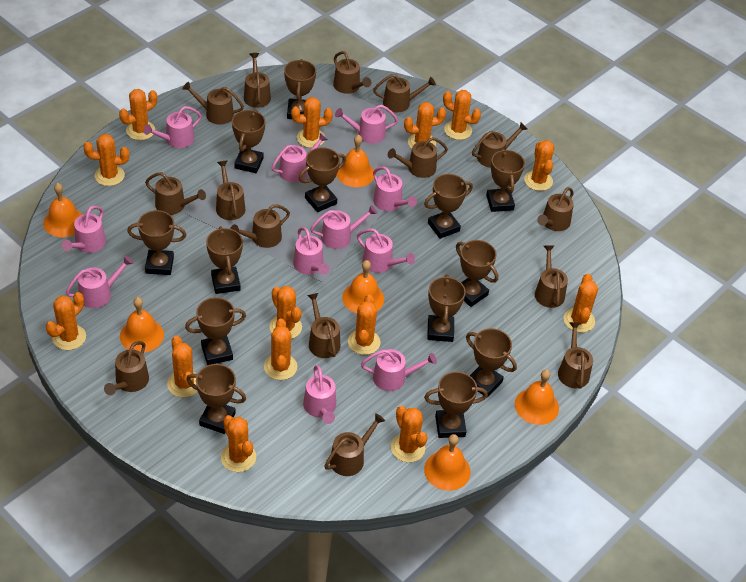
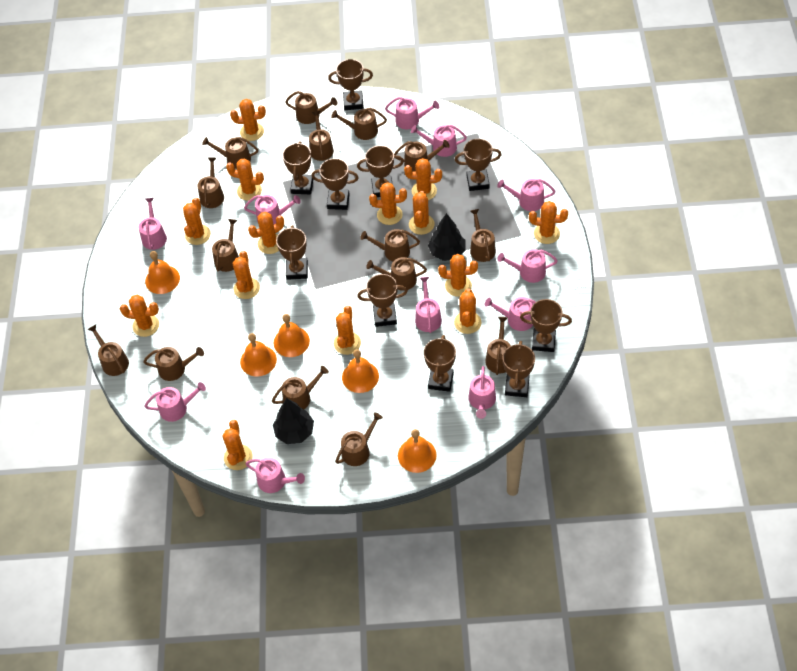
black tree: 0 -> 2
brown trophy: 13 -> 10
orange bell: 6 -> 5

